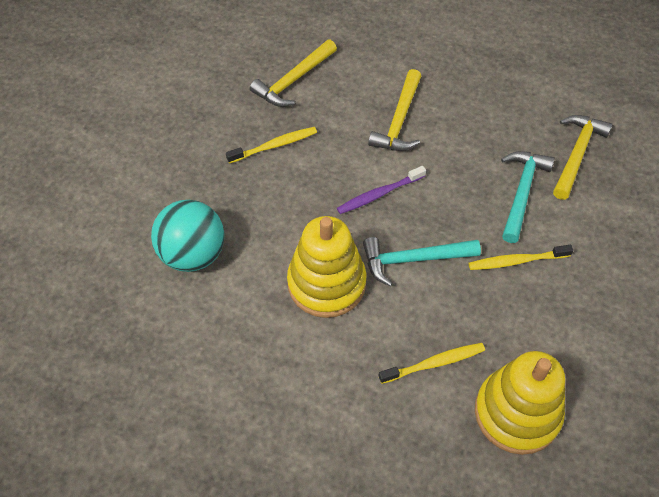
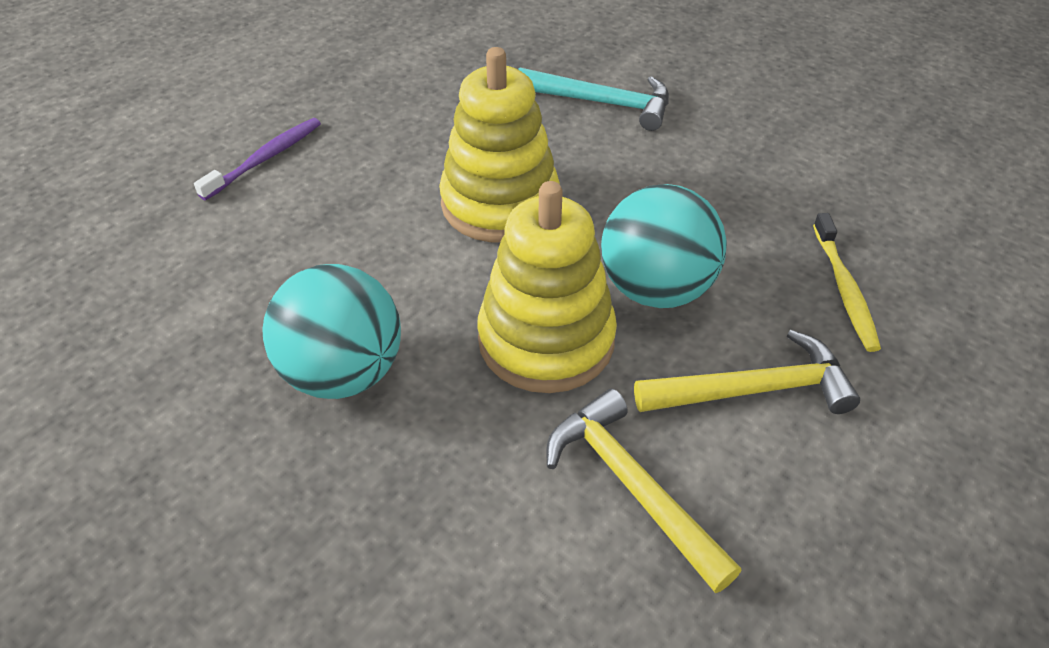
turquoise ball: 1 -> 2
turquoise hammer: 2 -> 1
yellow hammer: 3 -> 2
yellow toothbrush: 3 -> 1

